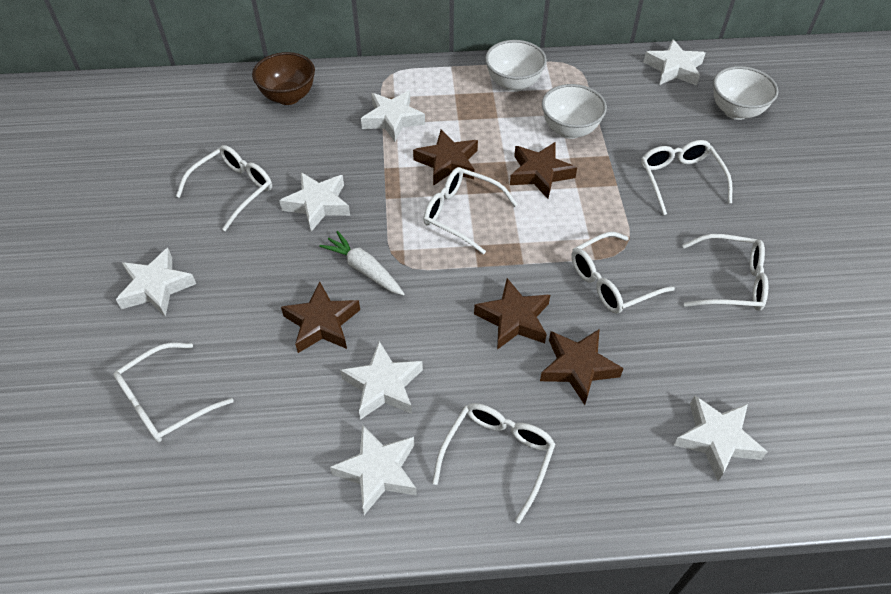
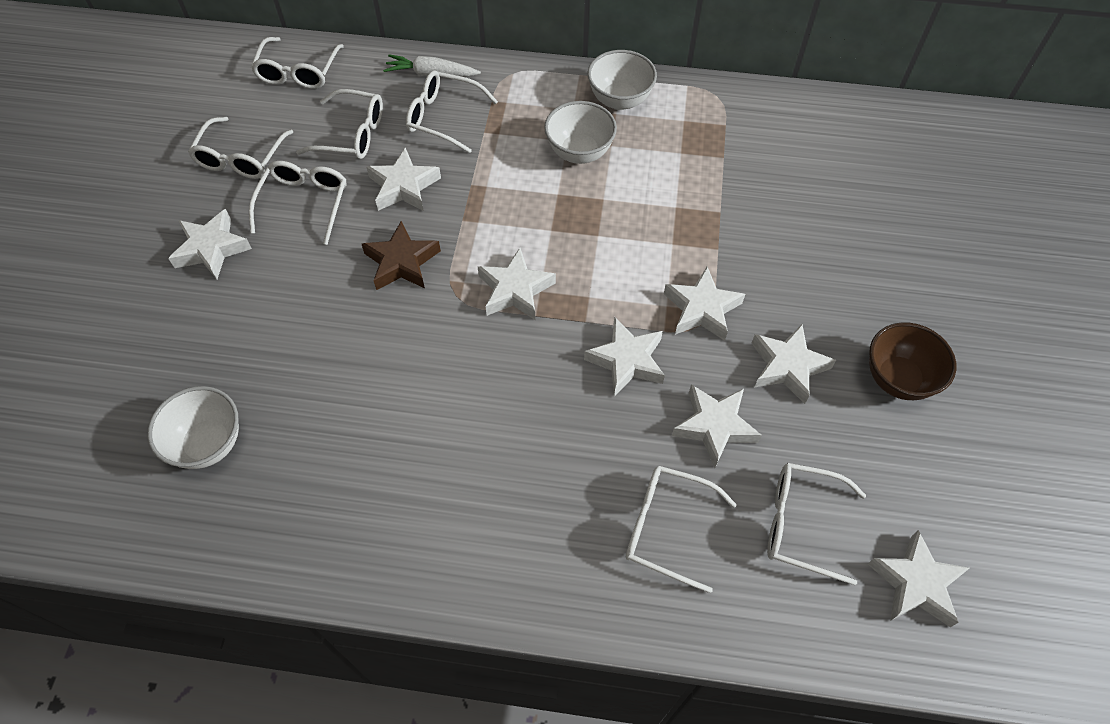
brown star: 5 -> 1
white star: 7 -> 8

